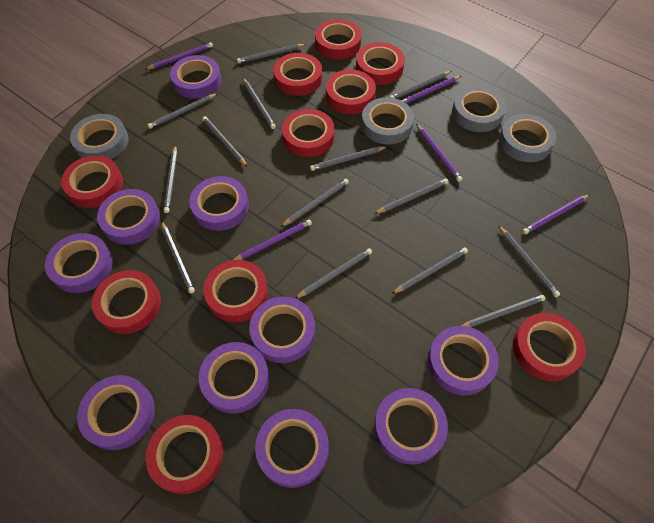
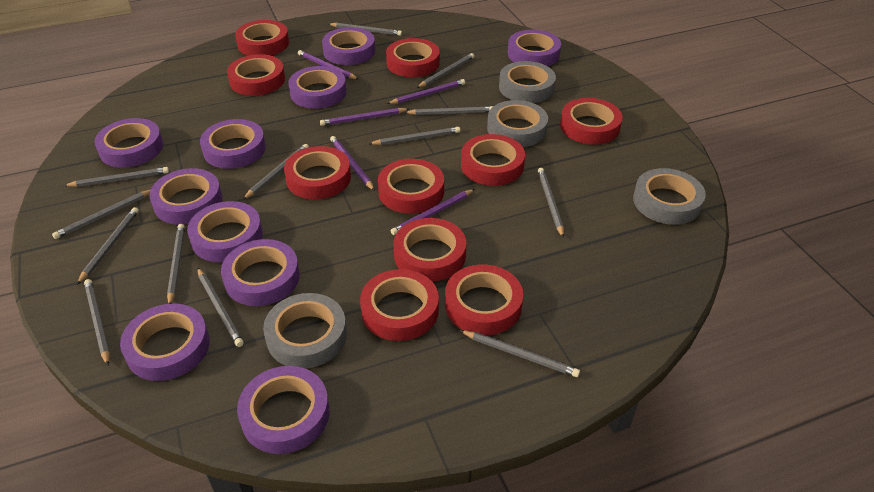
grey pencil: 14 -> 13

